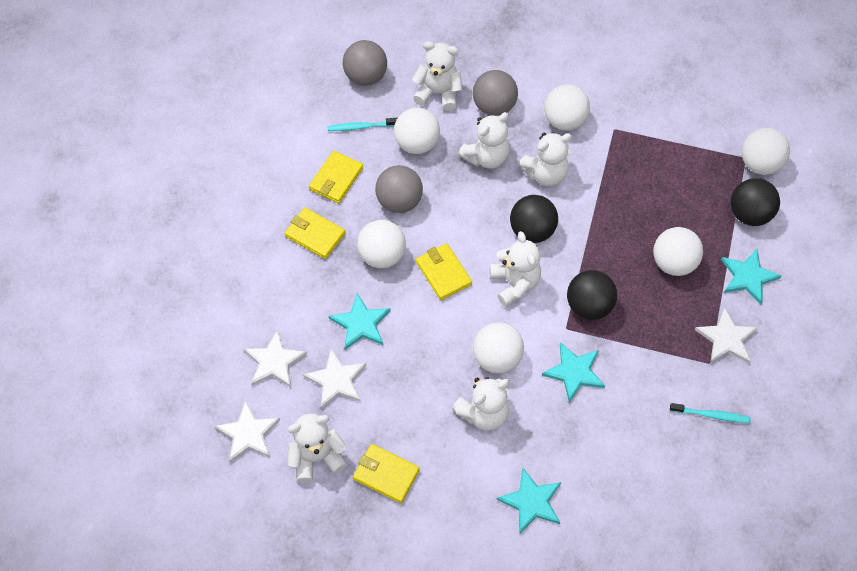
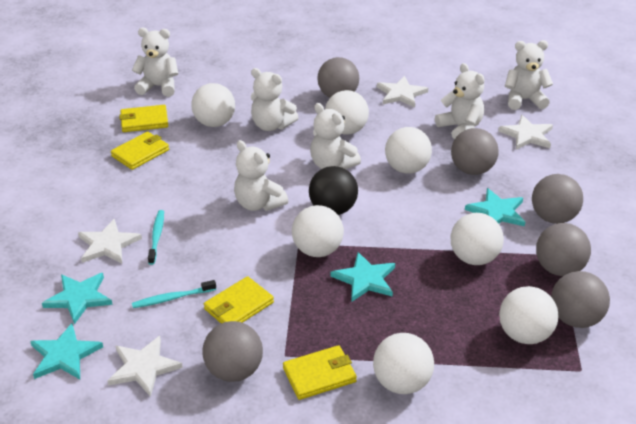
black ball: 3 -> 1
grey ball: 3 -> 6
white ball: 6 -> 7

